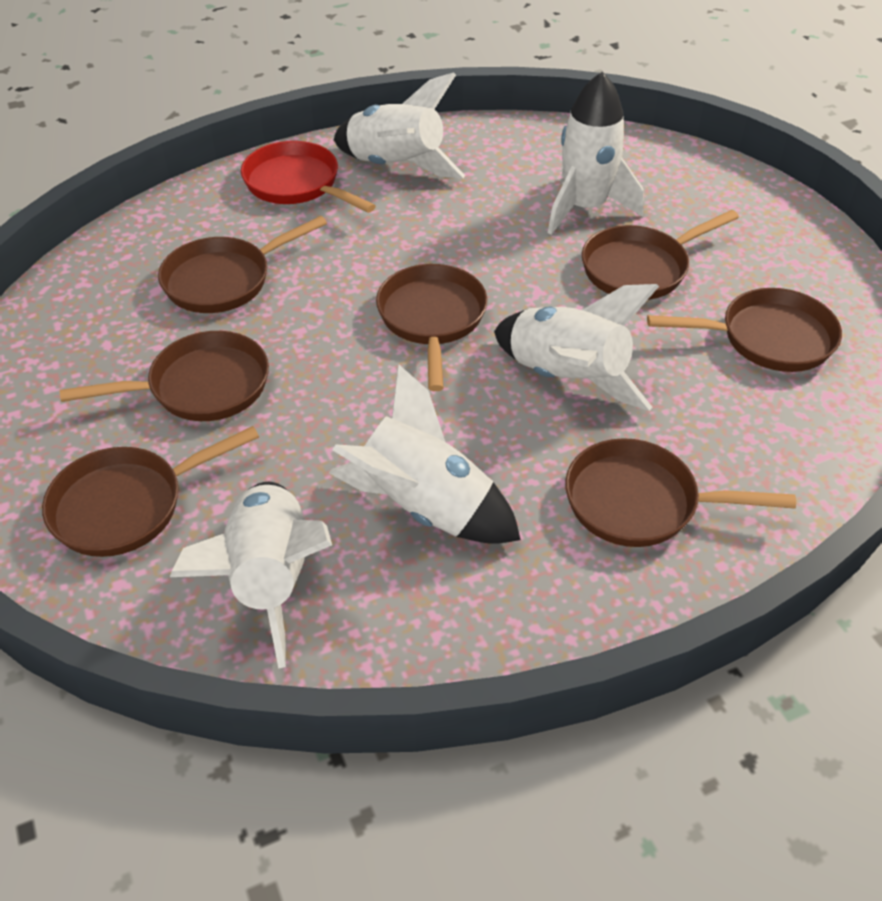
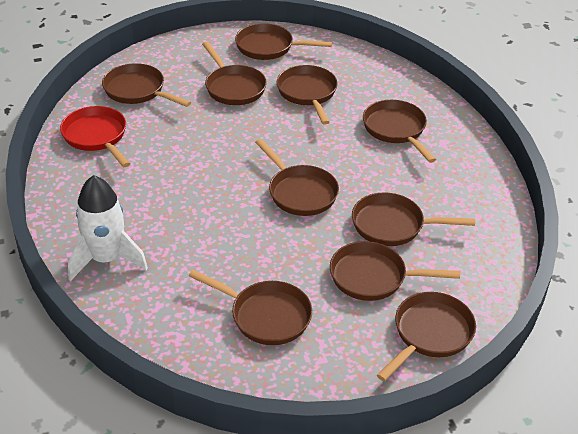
brown pan: 7 -> 10
white rocket: 5 -> 1

